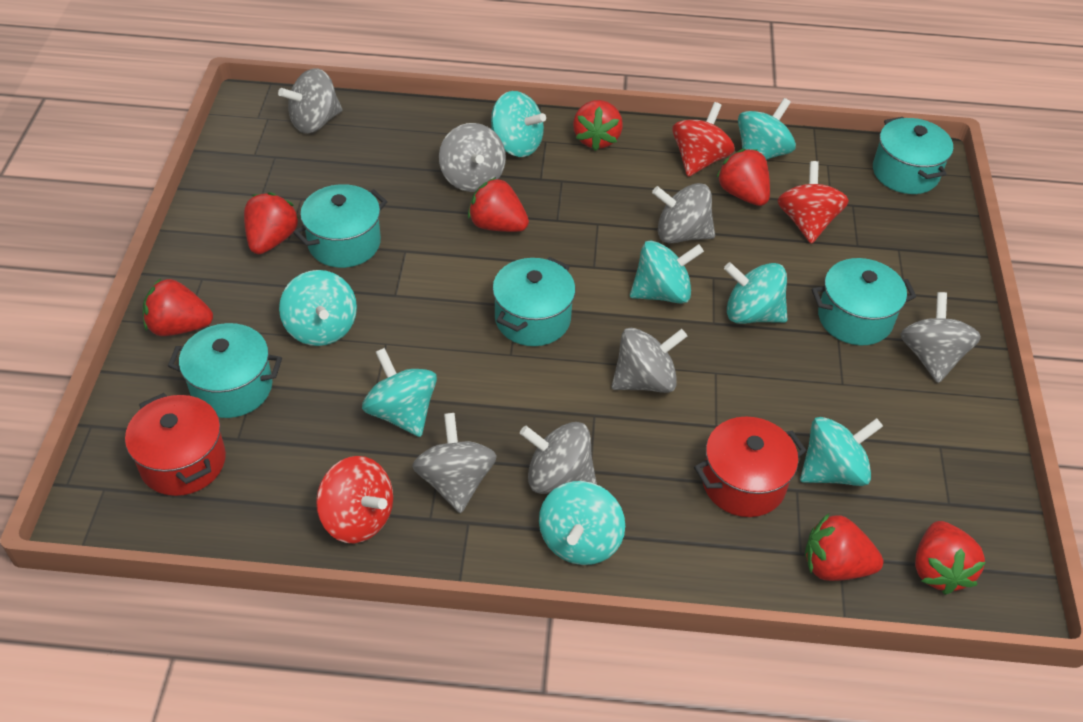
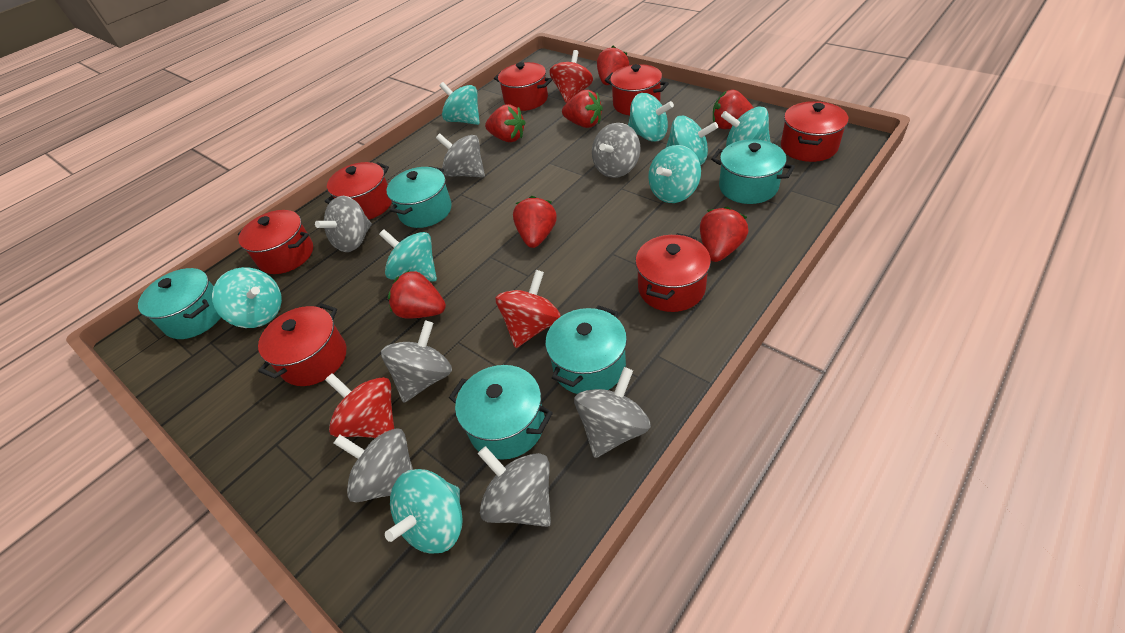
red pot: 2 -> 7

